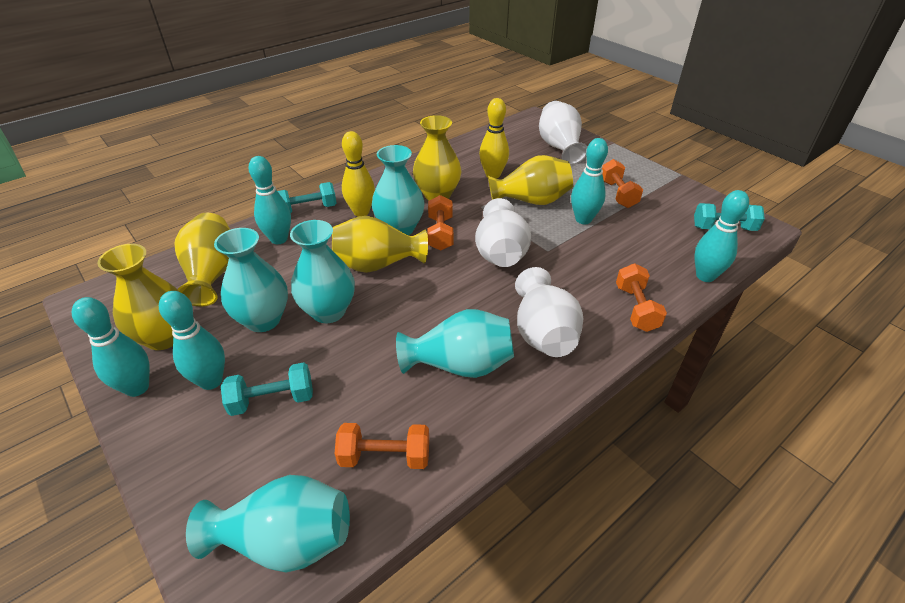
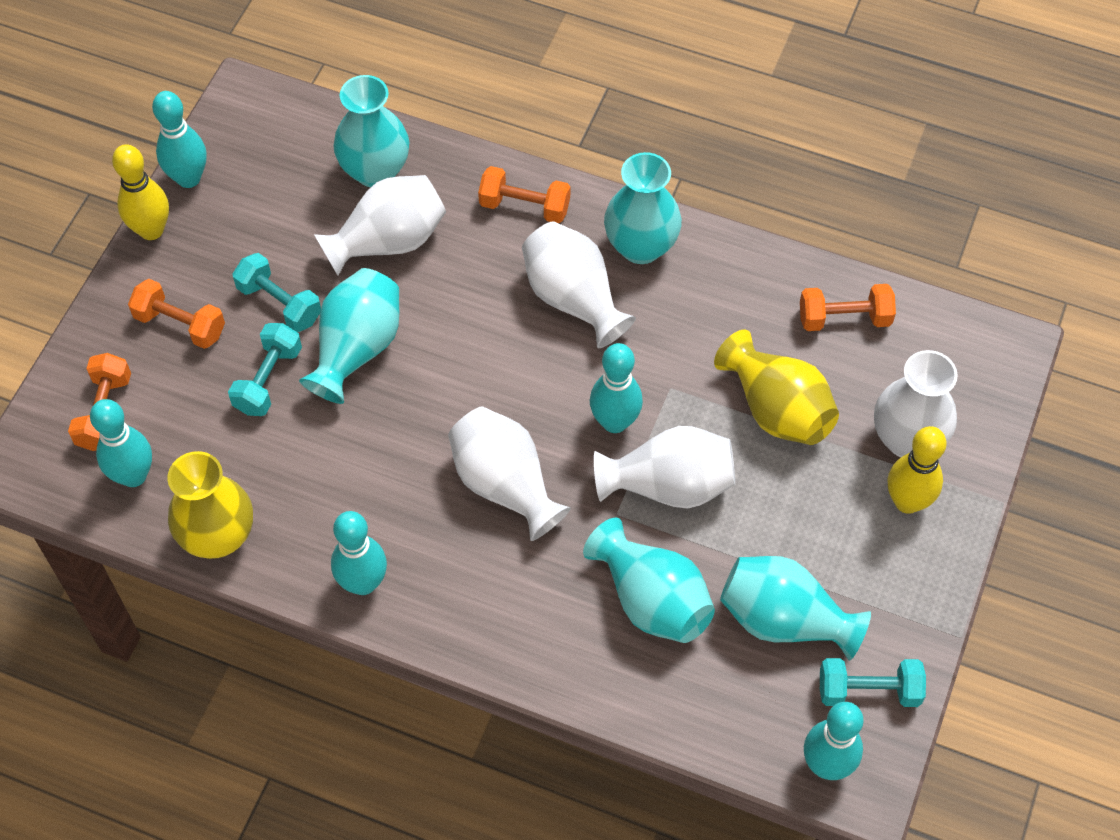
white vase: 3 -> 5
yellow vase: 5 -> 2

